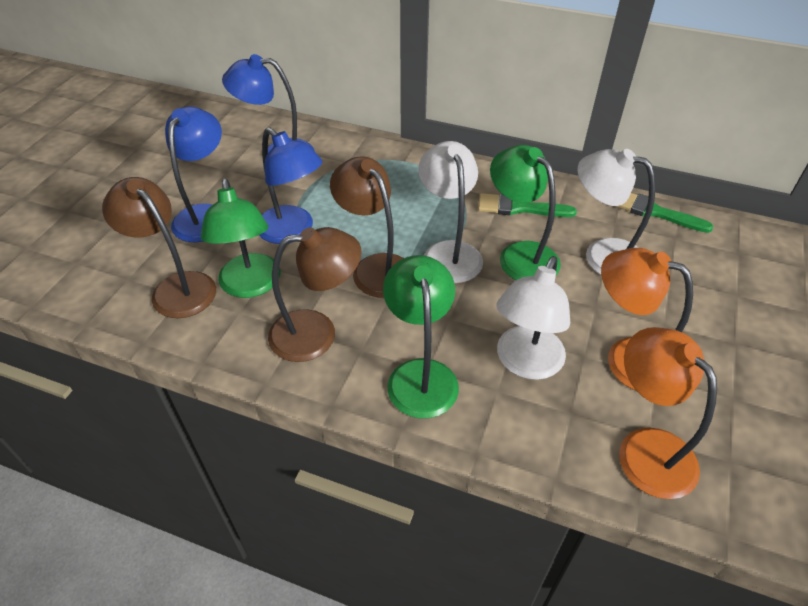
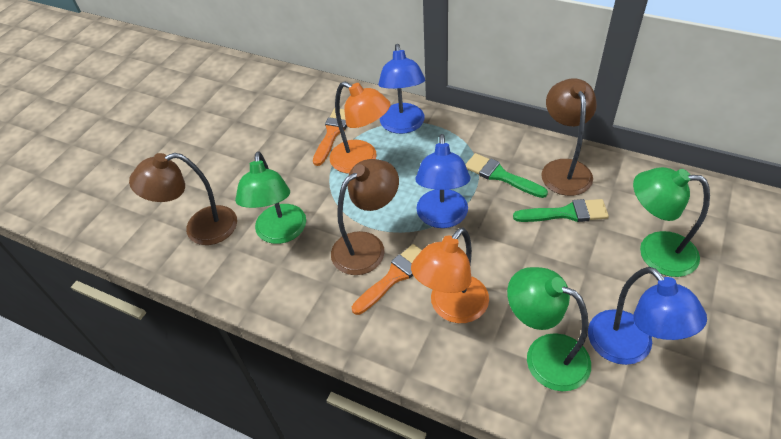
orange brush: 0 -> 2
white lamp: 3 -> 0

